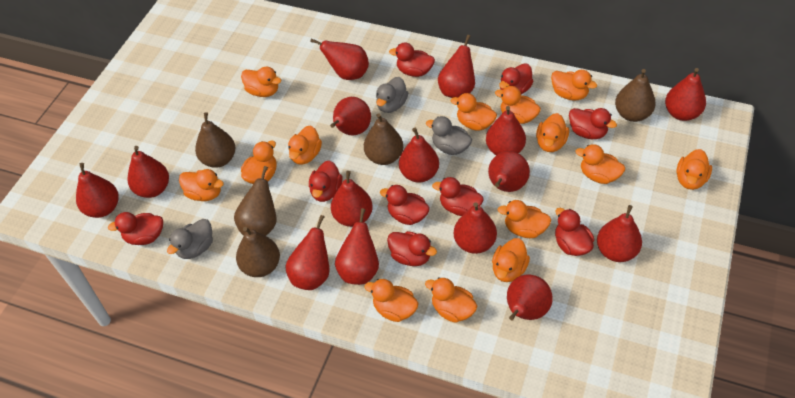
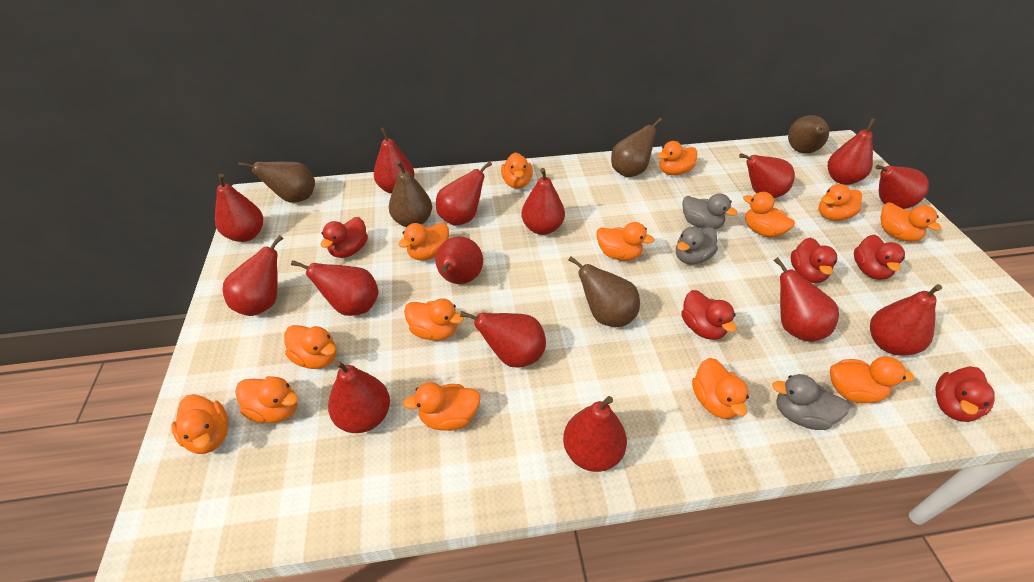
red duck: 9 -> 5

